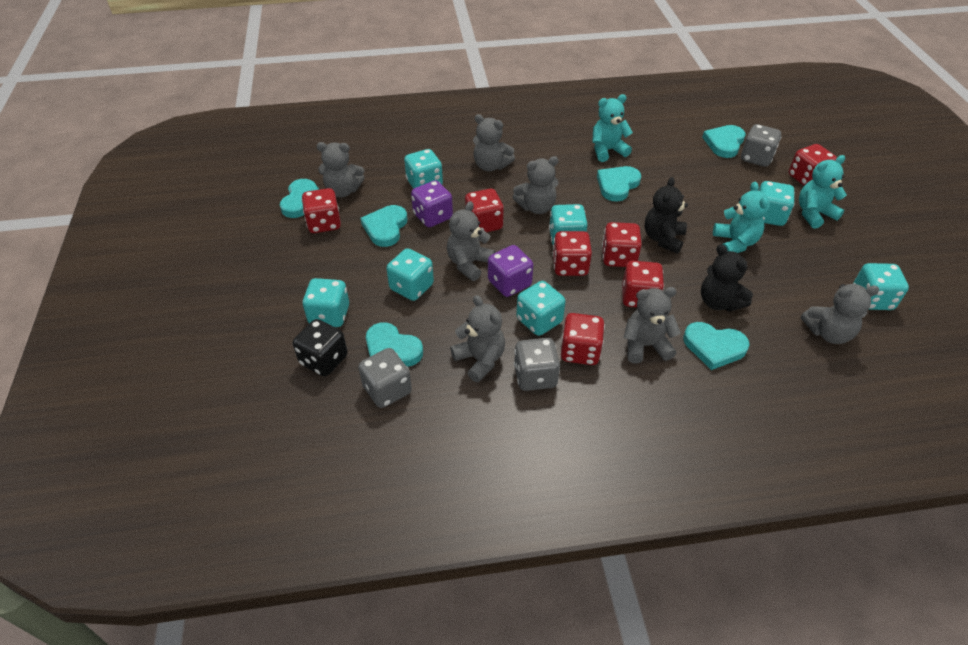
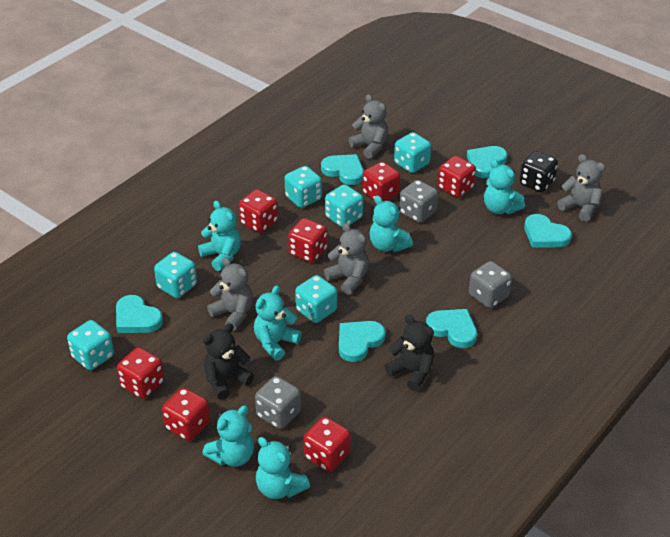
grey teddy bear: 7 -> 4
purple dice: 2 -> 0
turquoise dice: 7 -> 6
turquoise teddy bear: 3 -> 6

